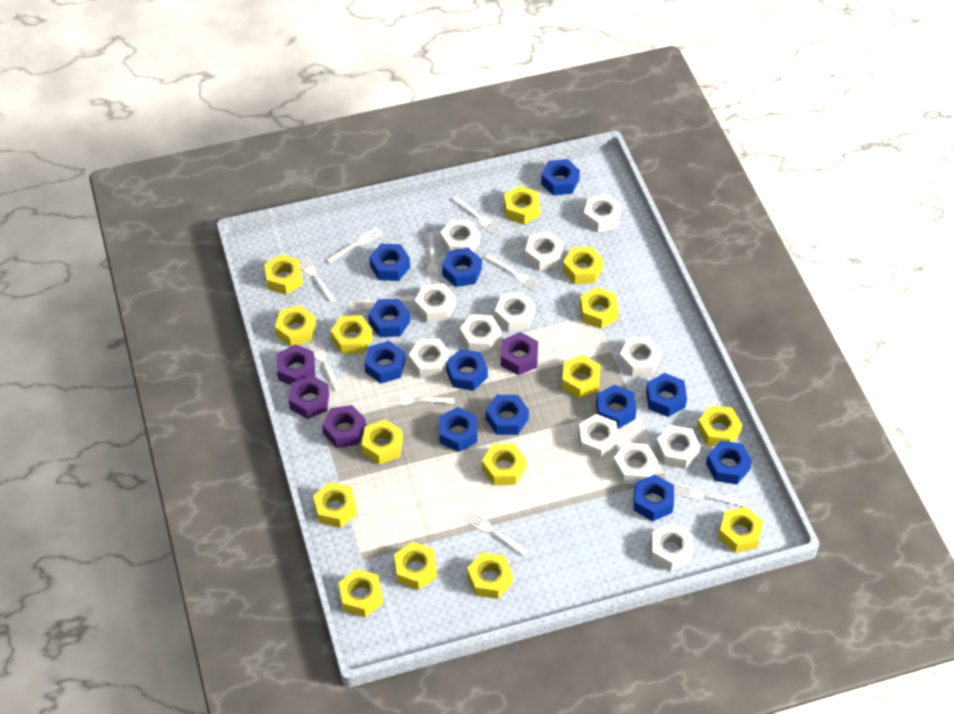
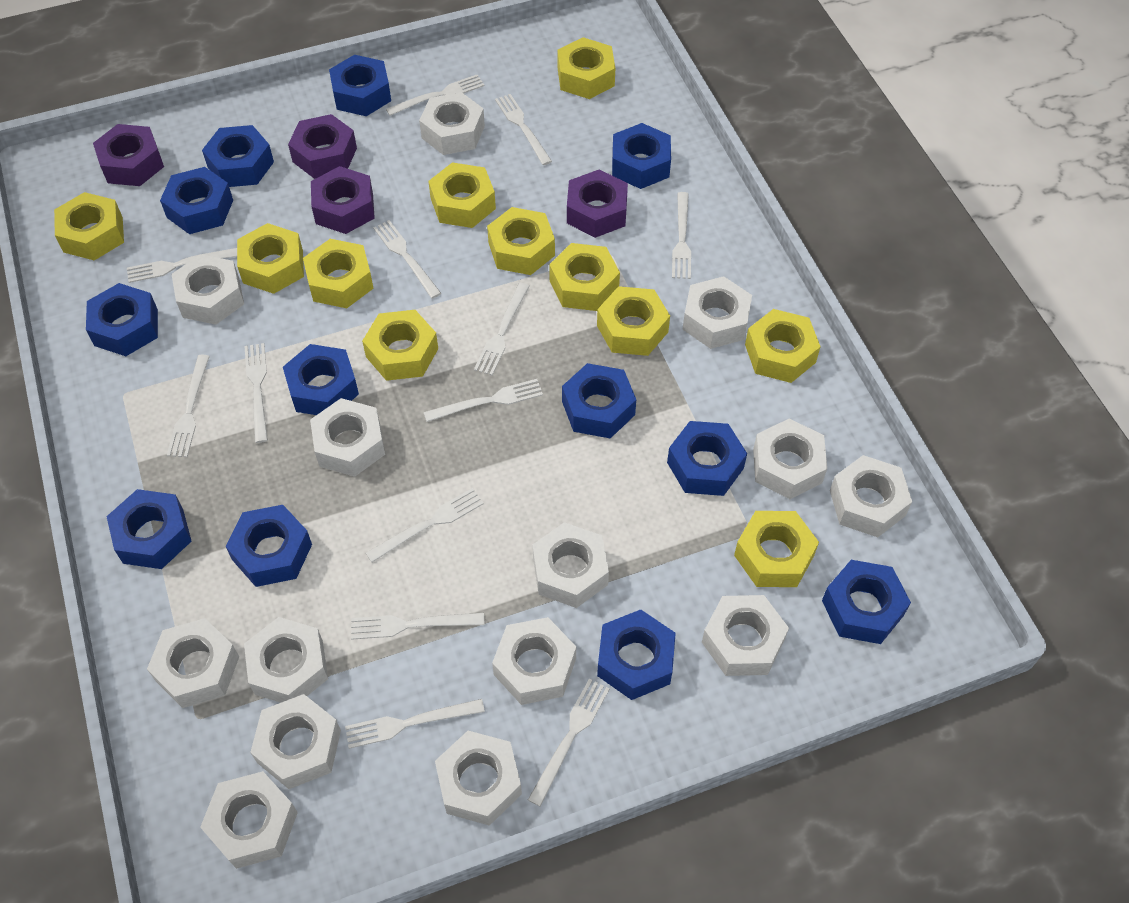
white fork: 10 -> 13
white nut: 12 -> 14
yellow nut: 15 -> 11

